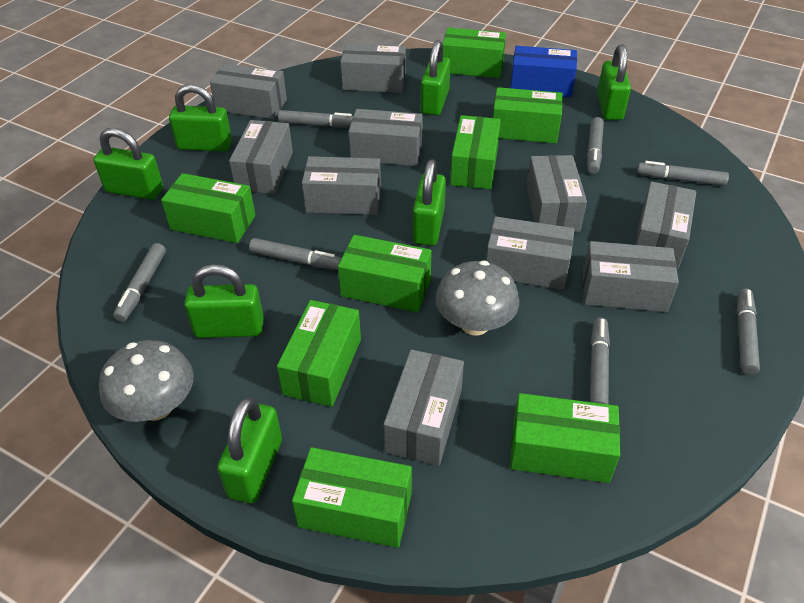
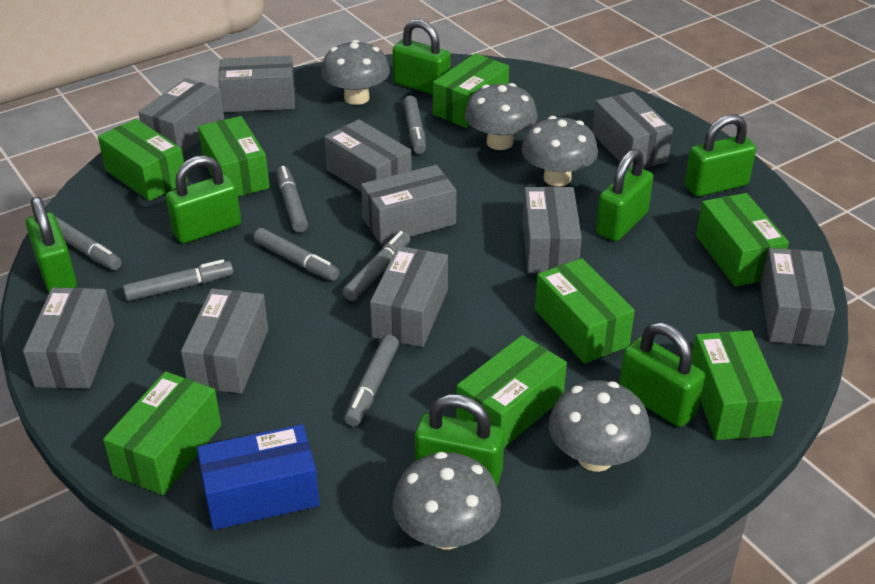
grey mushroom: 2 -> 5

